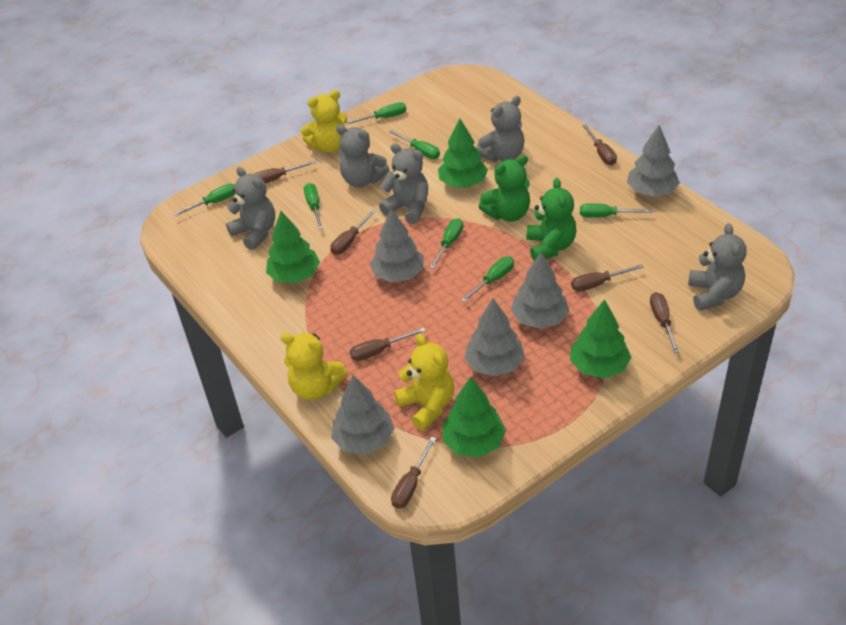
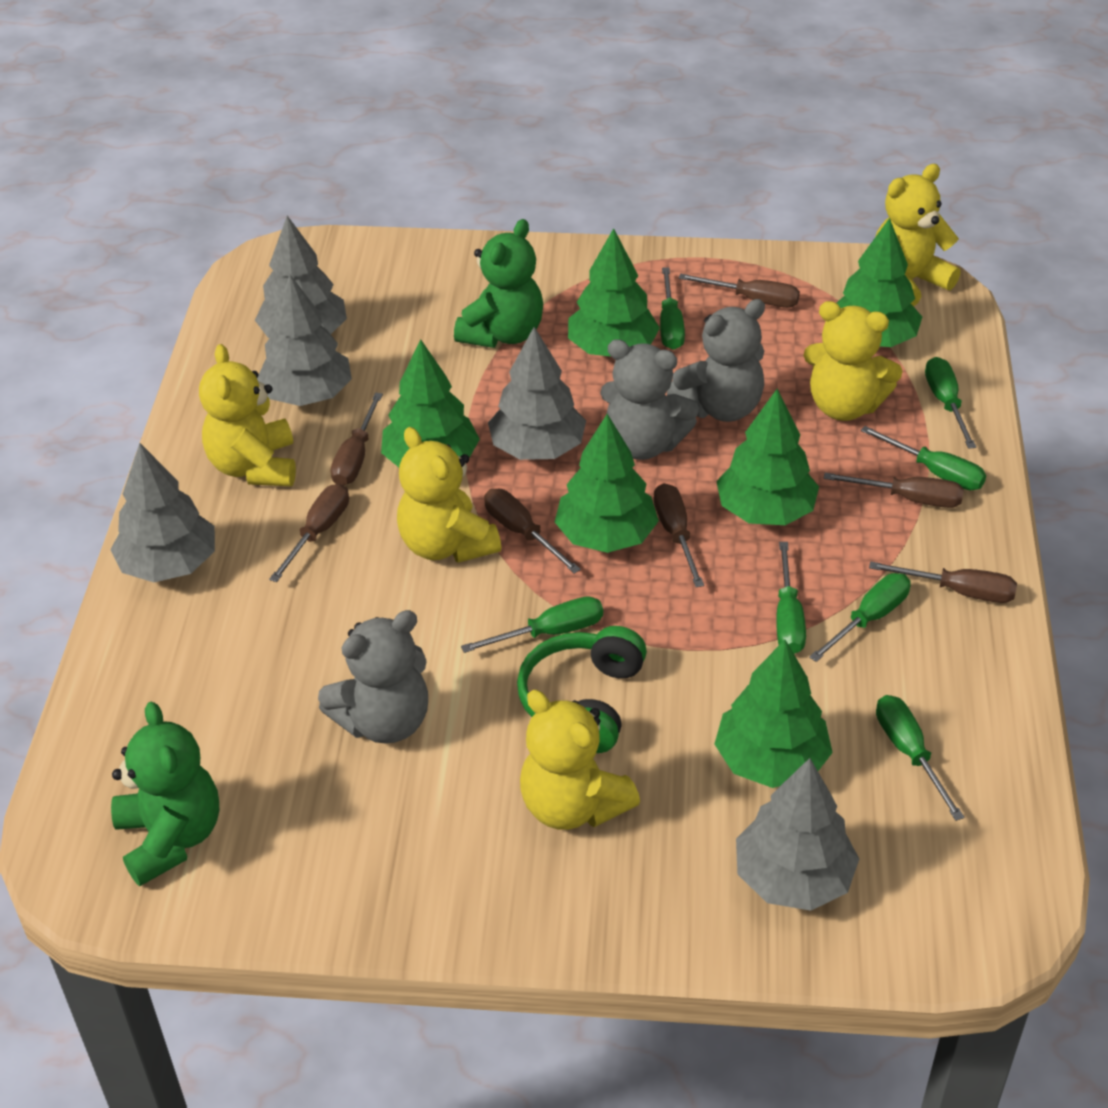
green headphones: 0 -> 1
green tree: 4 -> 6
grey teddy bear: 5 -> 3
yellow teddy bear: 3 -> 5

